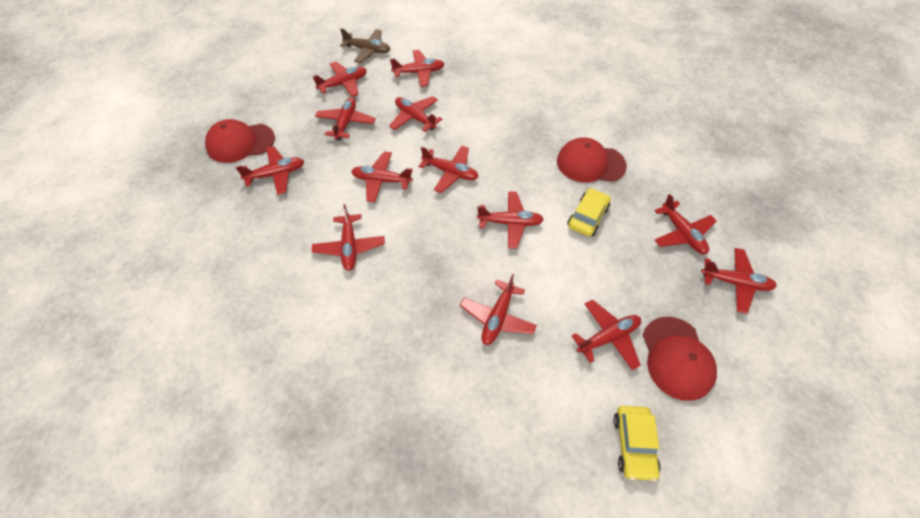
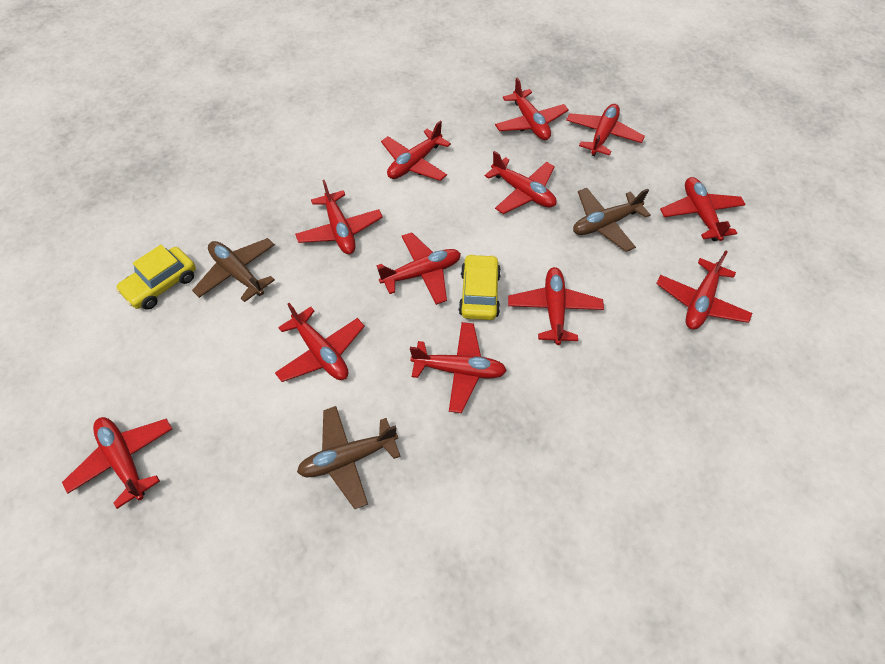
brown plane: 1 -> 3
red cap: 3 -> 0
red plane: 13 -> 12

